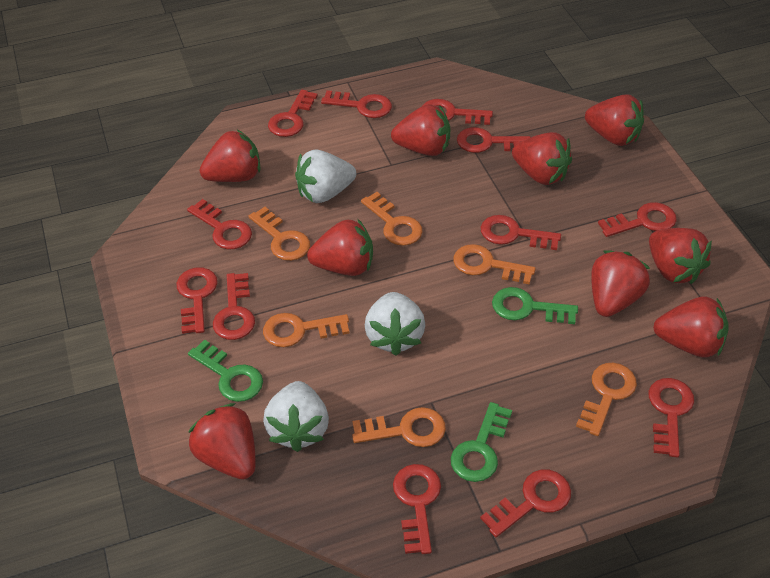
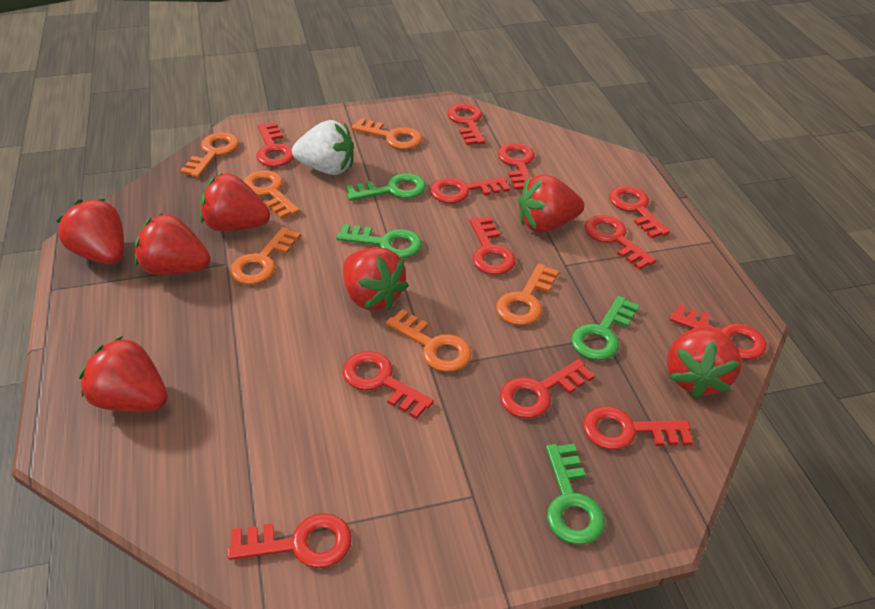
green key: 3 -> 4
red strawberry: 9 -> 7
white strawberry: 3 -> 1

